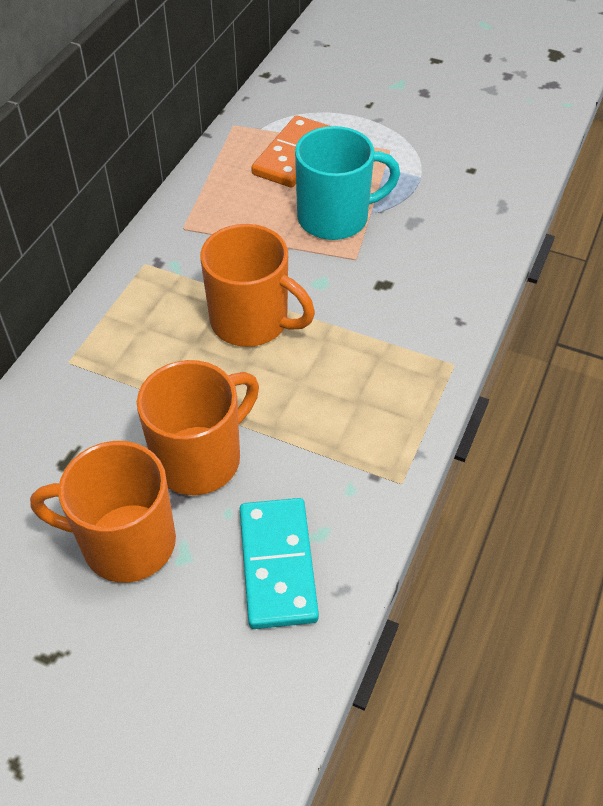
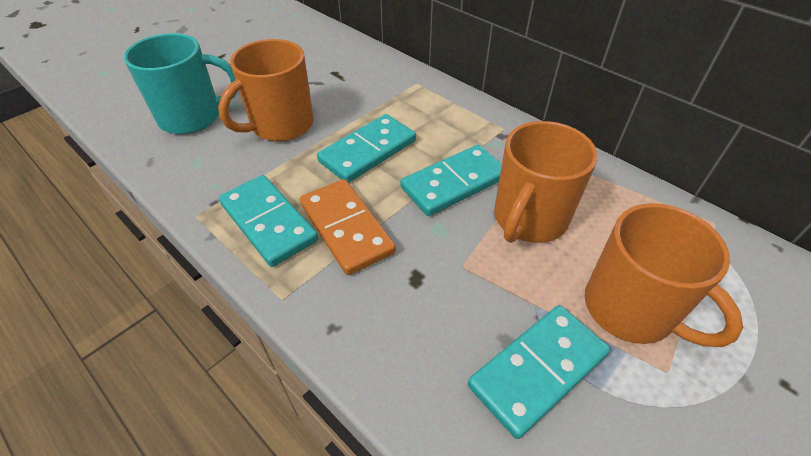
turquoise domino: 1 -> 4

